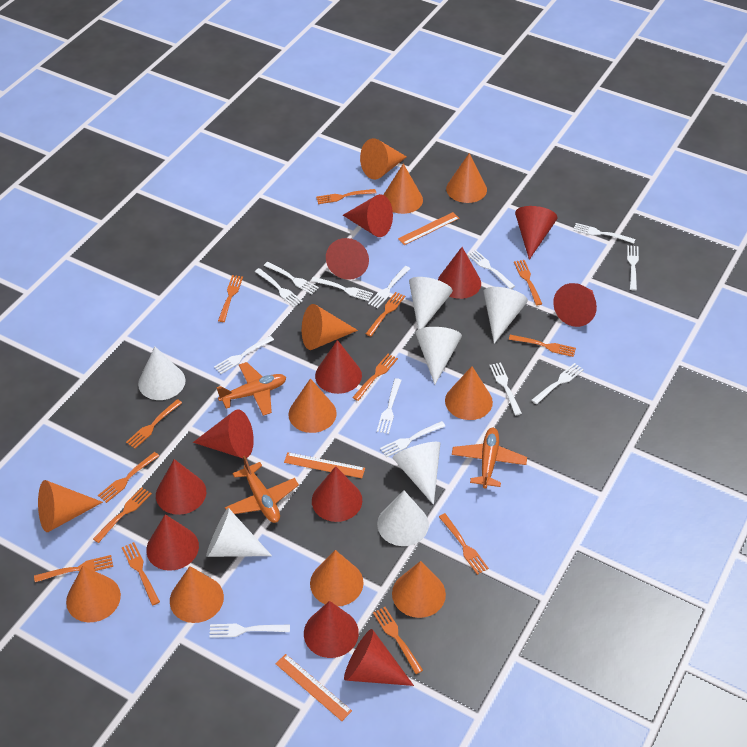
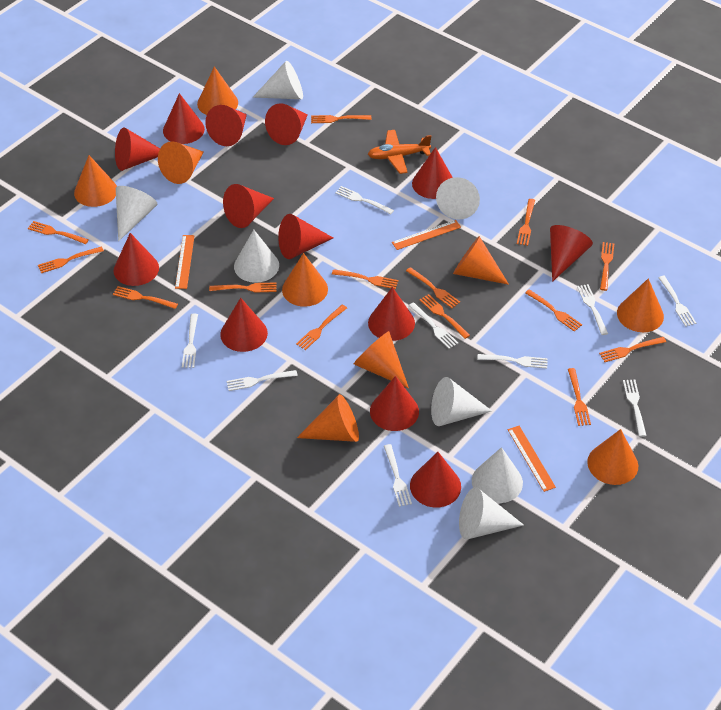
orange cone: 11 -> 9
orange fork: 13 -> 14
orange plane: 3 -> 1
red cone: 12 -> 13
white fork: 13 -> 9

